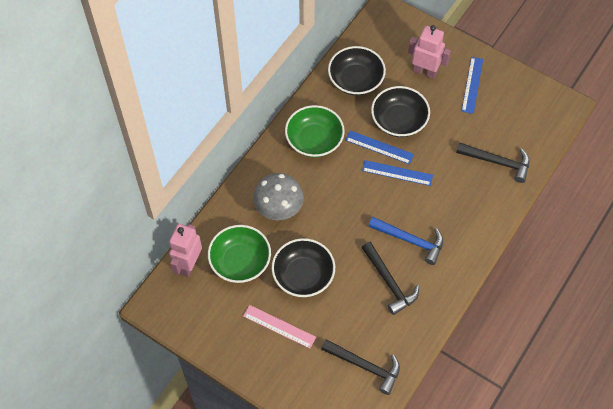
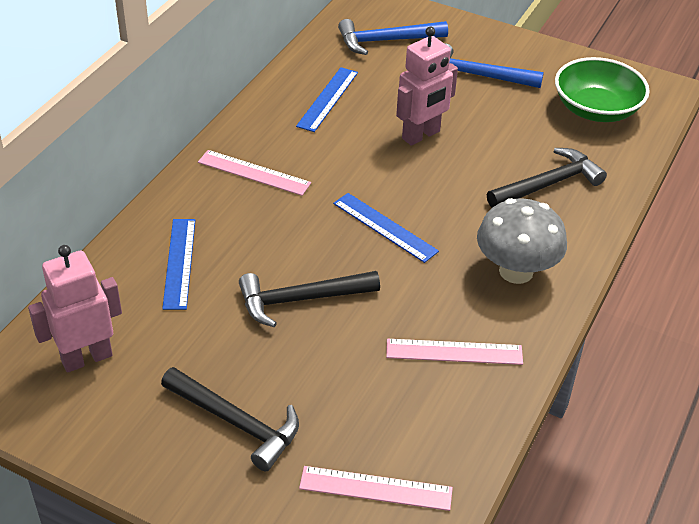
black bowl: 3 -> 0
blue hammer: 1 -> 2
green bowl: 2 -> 1
pink ruler: 1 -> 3

